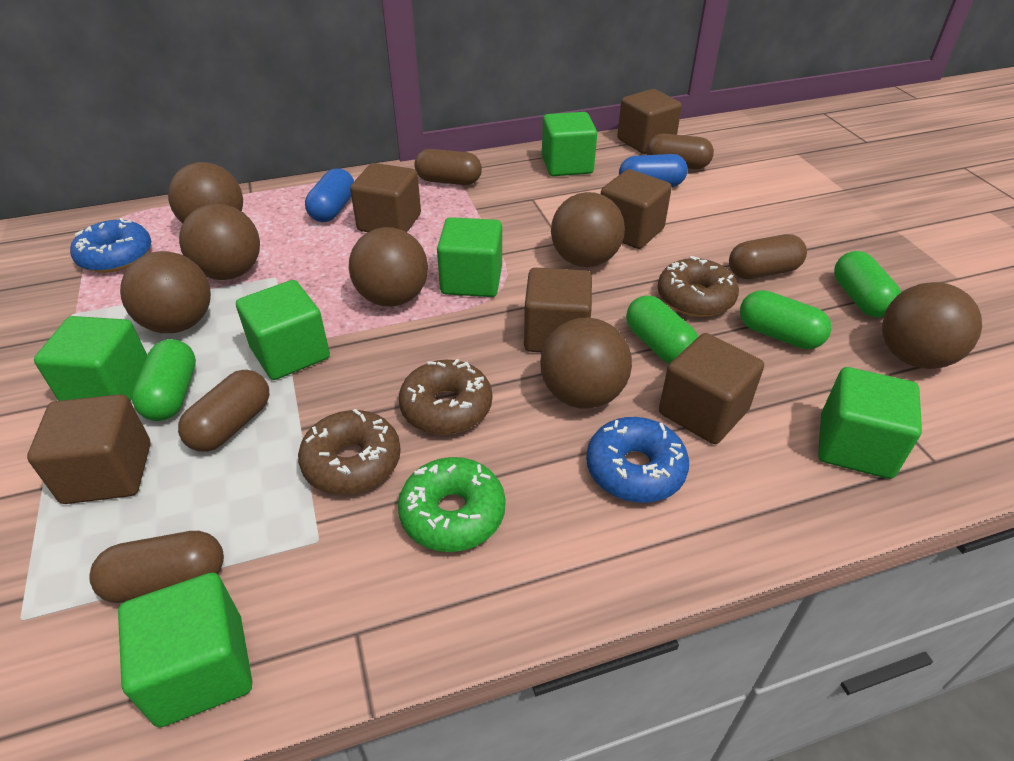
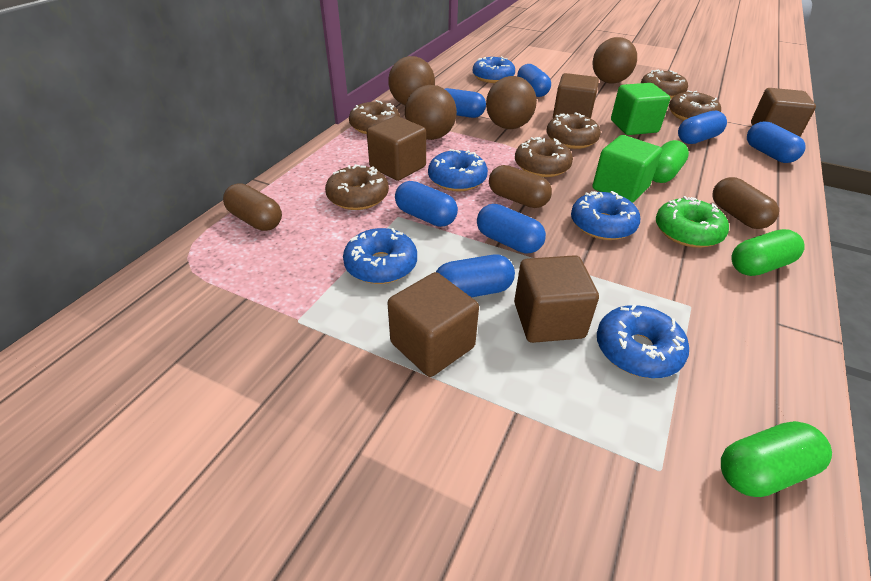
blue capsule: 2 -> 7
blue donut: 2 -> 5
brown ball: 7 -> 4
brown capsule: 5 -> 3
brown cube: 6 -> 5
brown donut: 3 -> 6
green capsule: 4 -> 3
green cube: 6 -> 2

